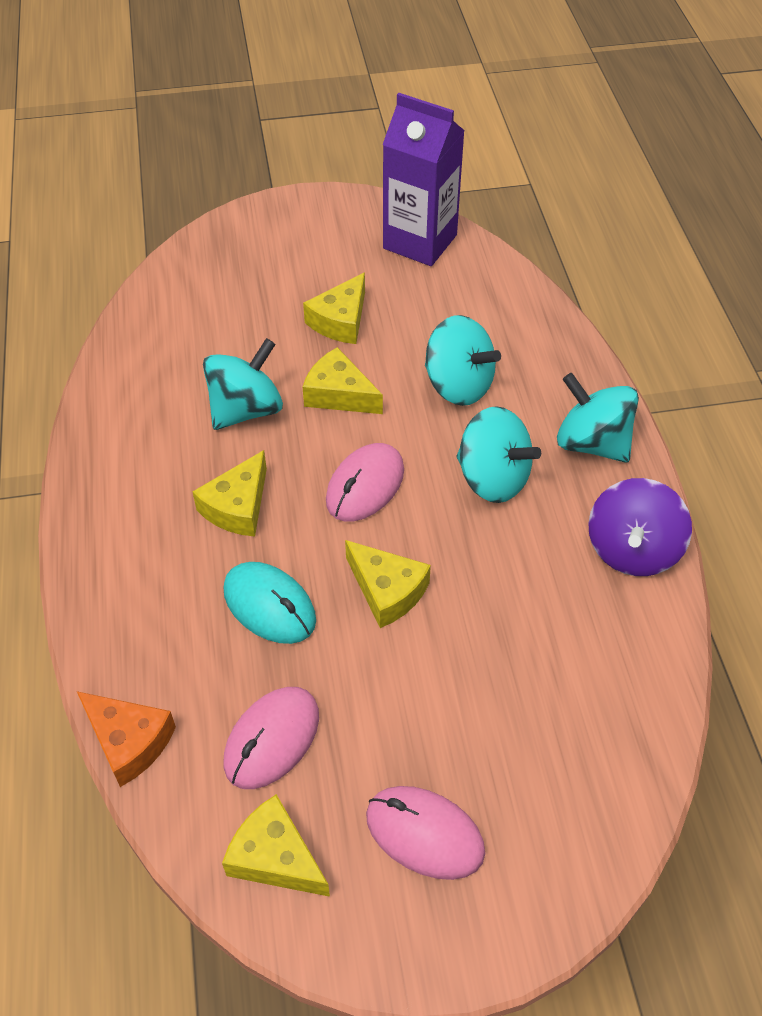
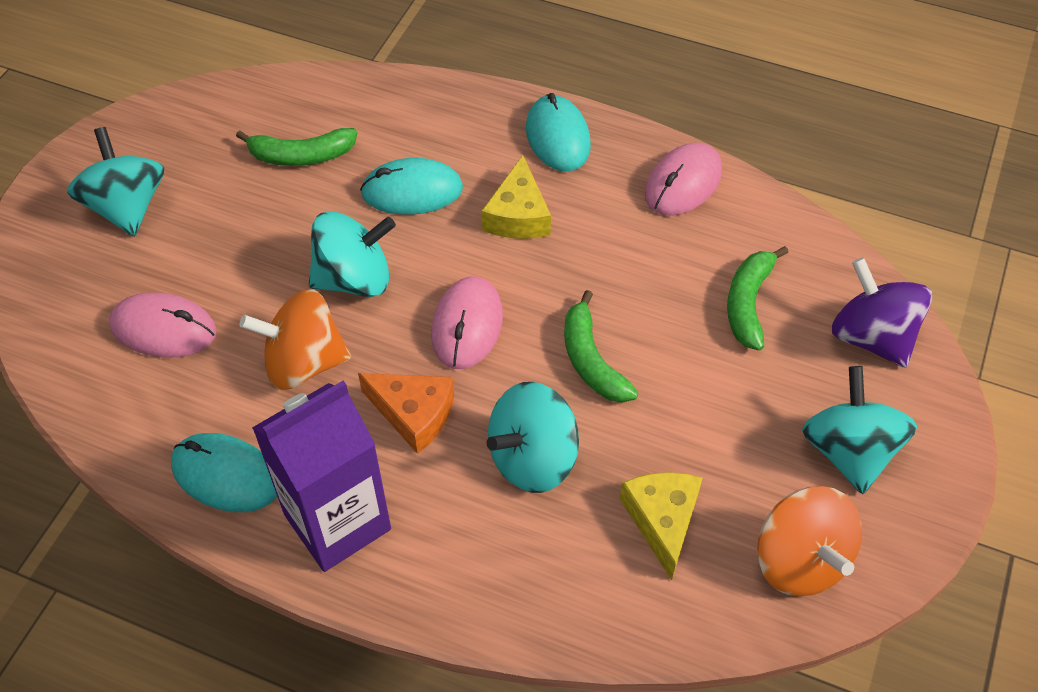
green banana: 0 -> 3
orange spinning top: 0 -> 2
turquoise mouse: 1 -> 3
yellow cheese: 5 -> 2

